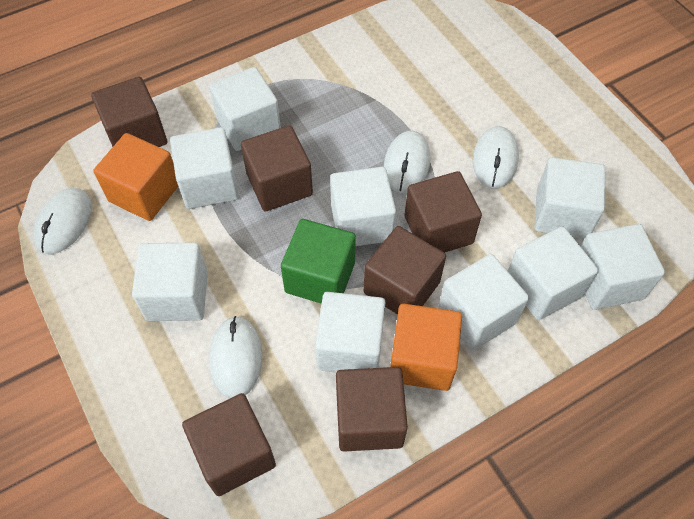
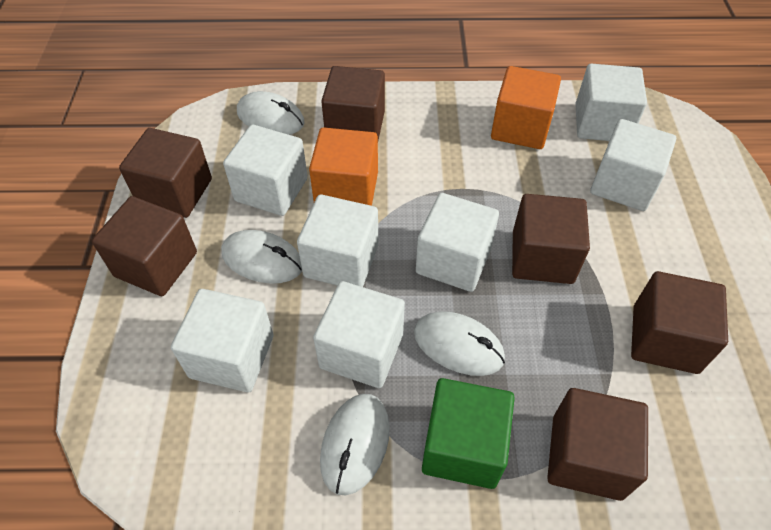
white cube: 9 -> 7

